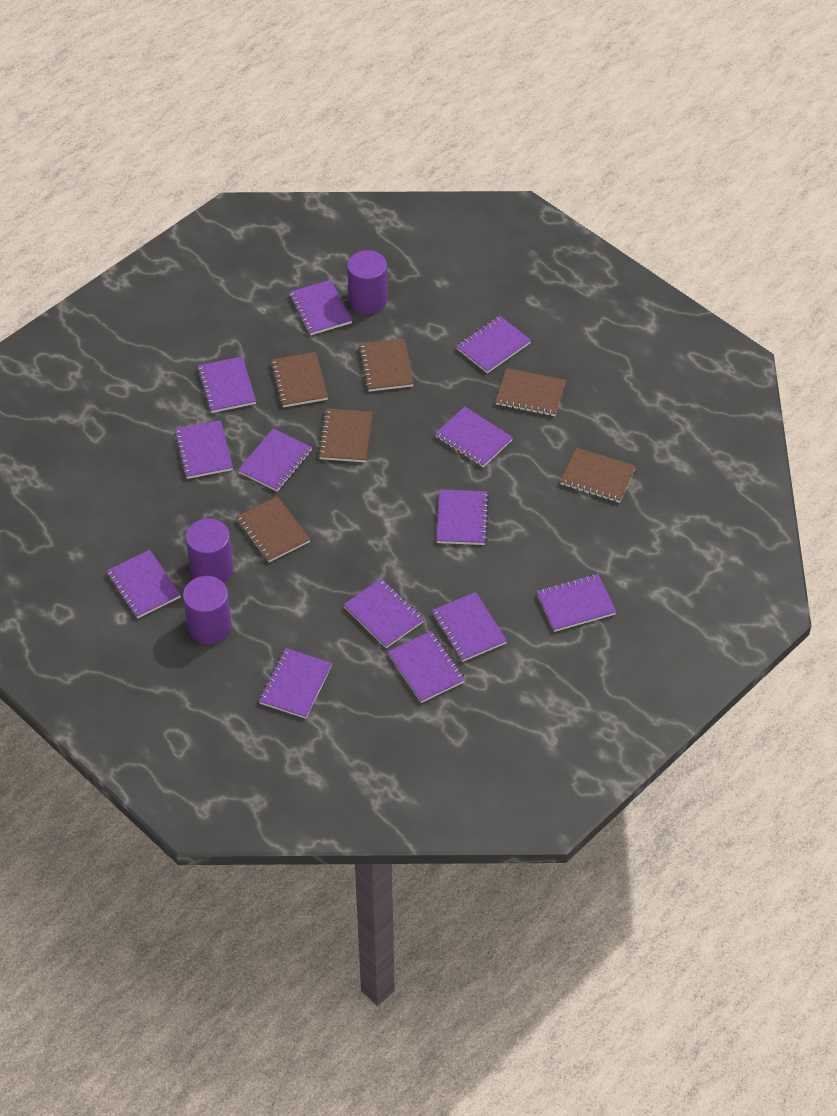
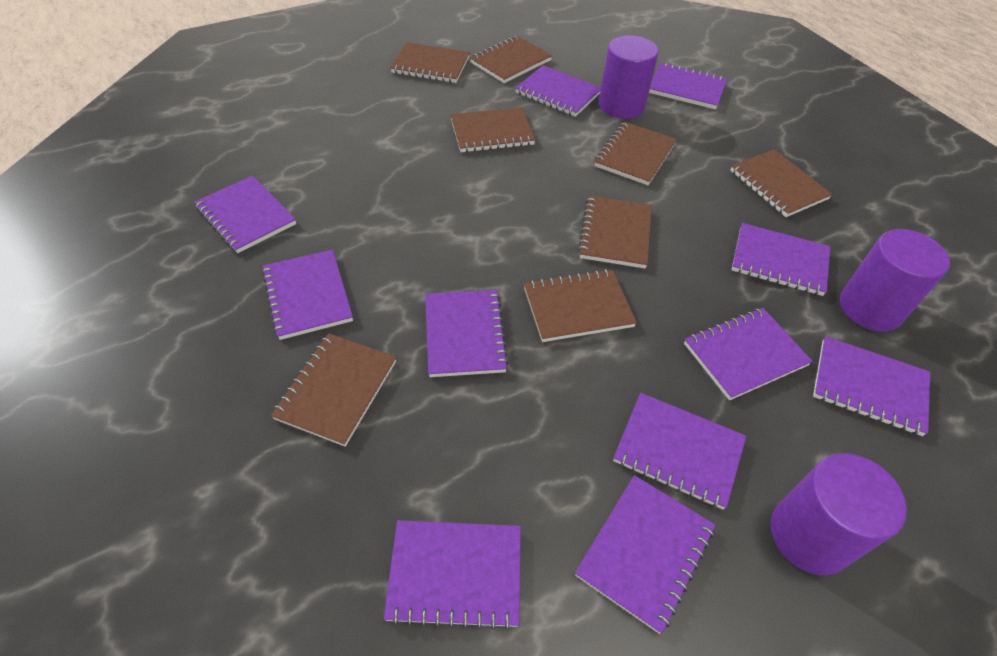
brown notebook: 6 -> 8
purple notebook: 13 -> 11

